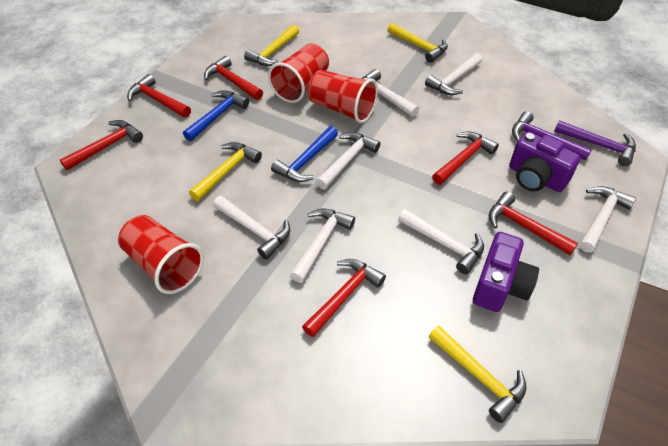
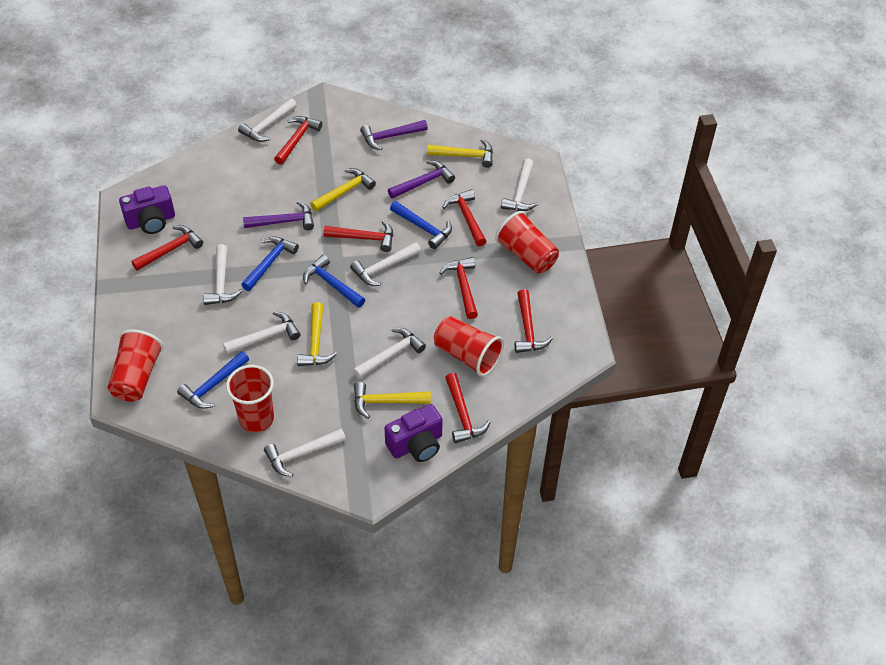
blue hammer: 2 -> 4
purple hammer: 2 -> 3
red cup: 3 -> 4
red hammer: 6 -> 7

